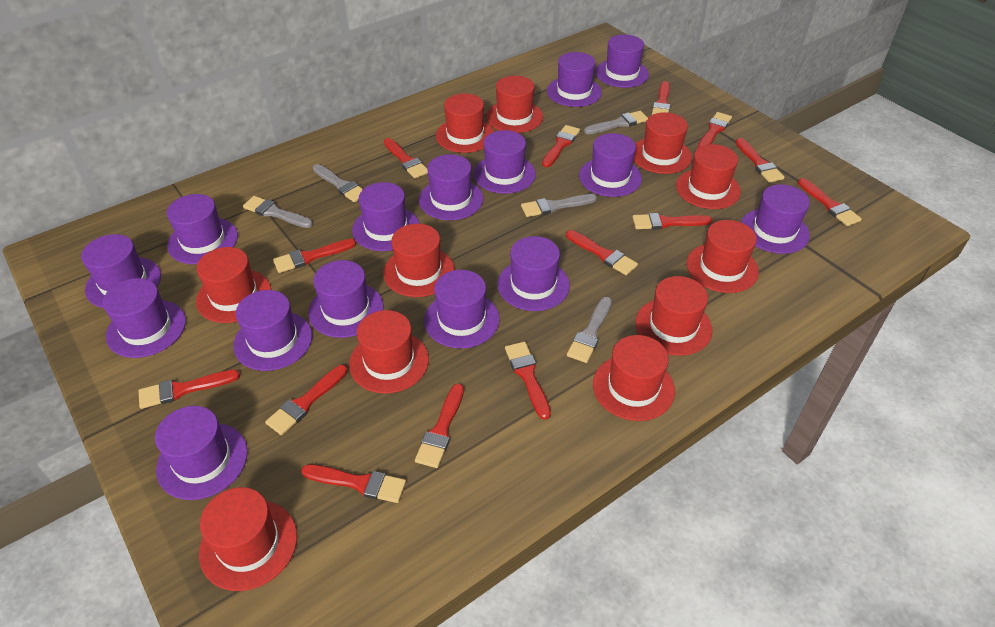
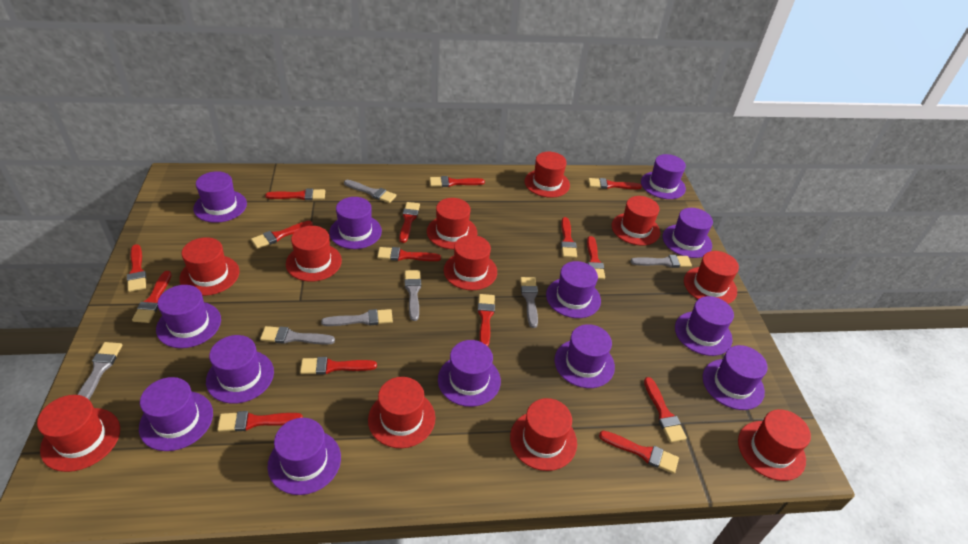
grey brush: 5 -> 7
purple hat: 15 -> 13
red brush: 14 -> 15

